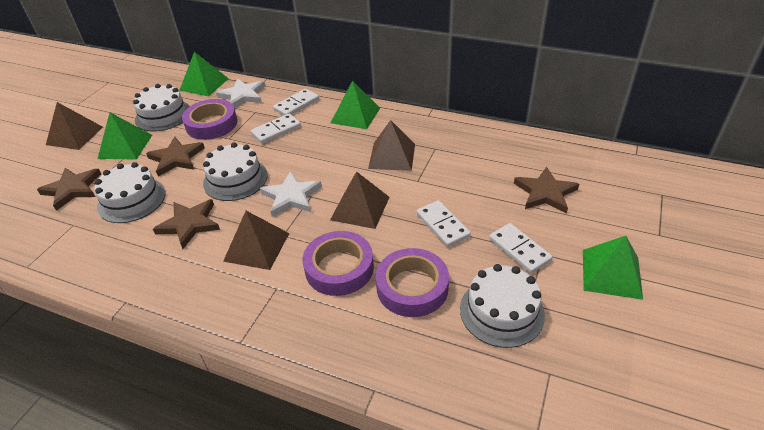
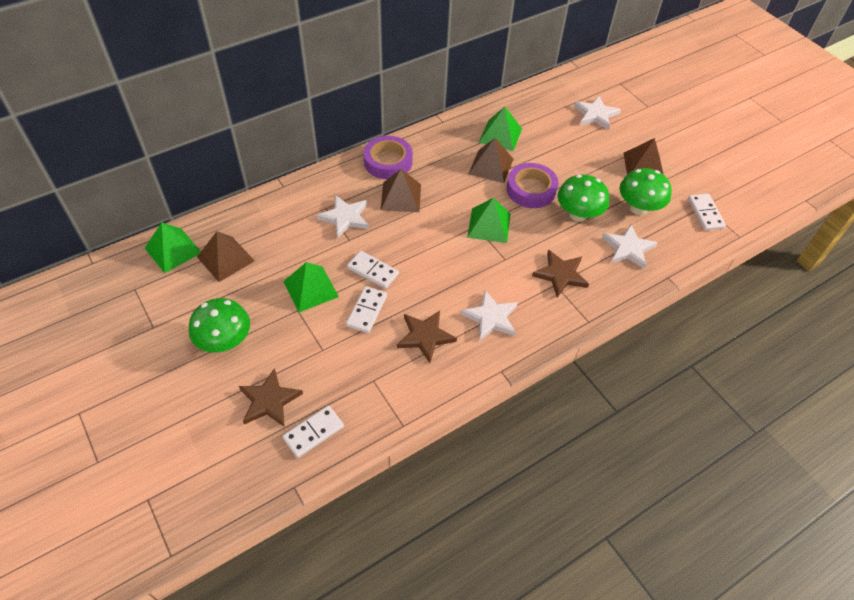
brown star: 4 -> 3
green mushroom: 0 -> 3
purple tape: 3 -> 2
white cake: 4 -> 0
white star: 2 -> 4

